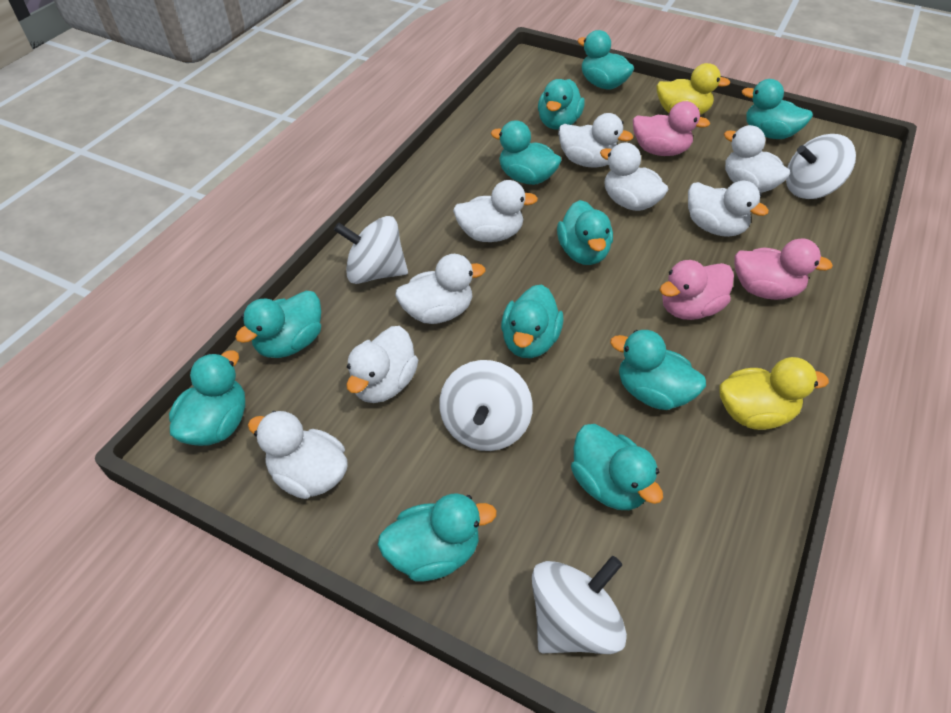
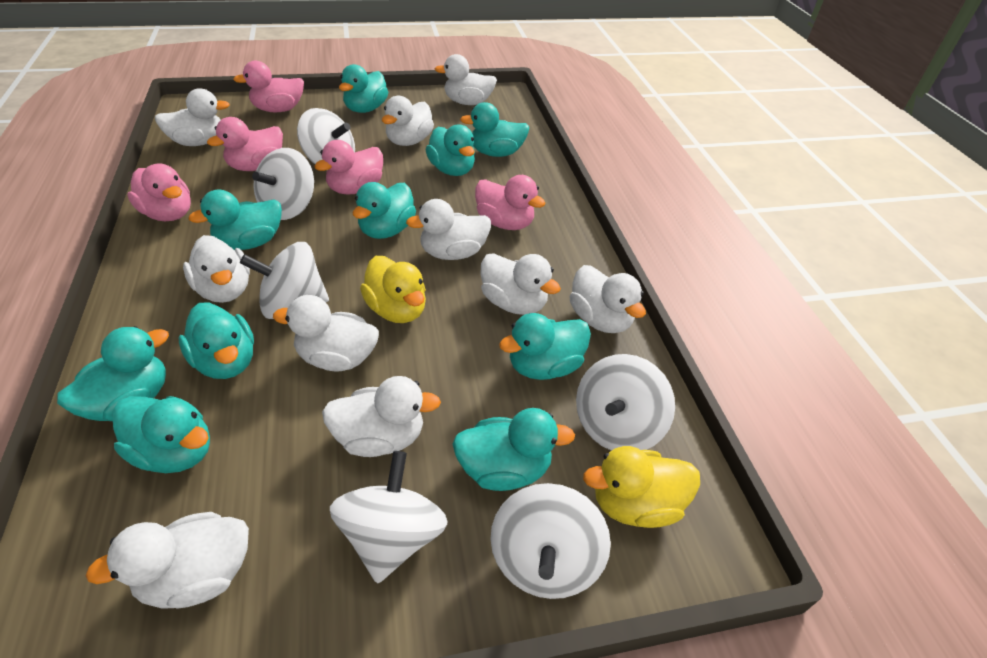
pink duck: 3 -> 5
turquoise duck: 11 -> 10
white duck: 8 -> 10
white spinning top: 4 -> 6

